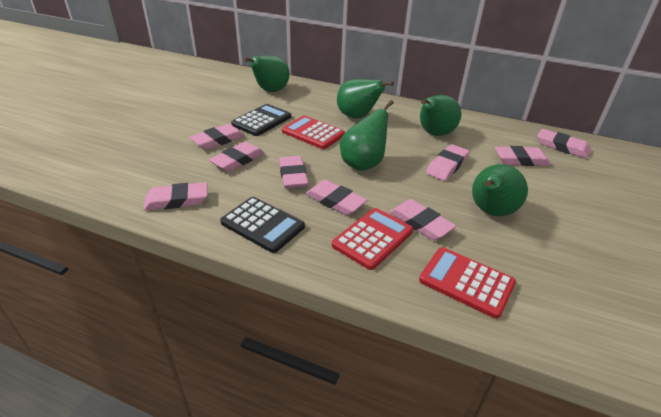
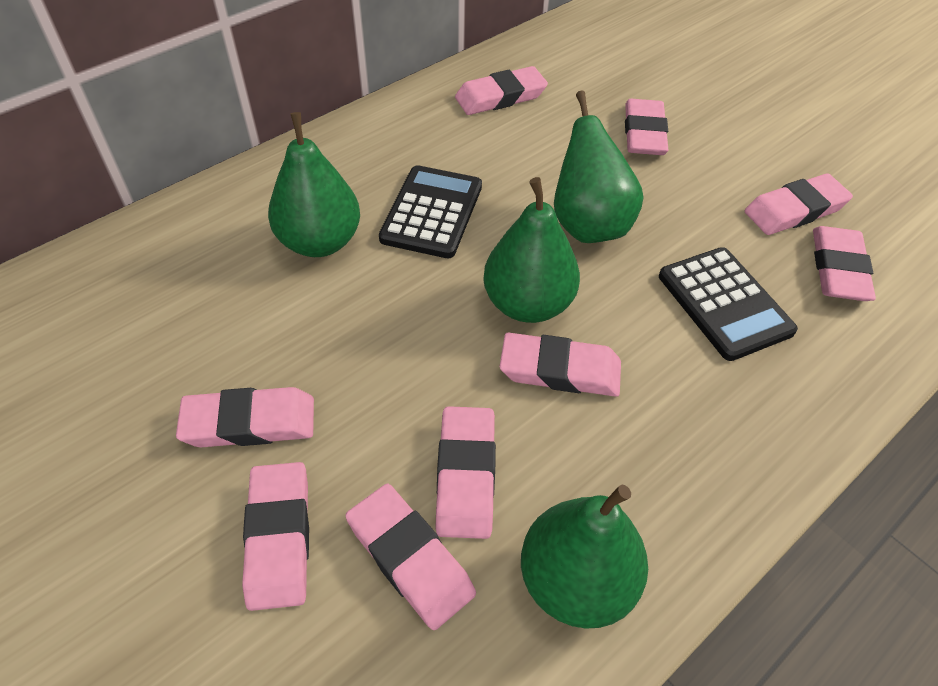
green pear: 5 -> 4
red calculator: 3 -> 0

